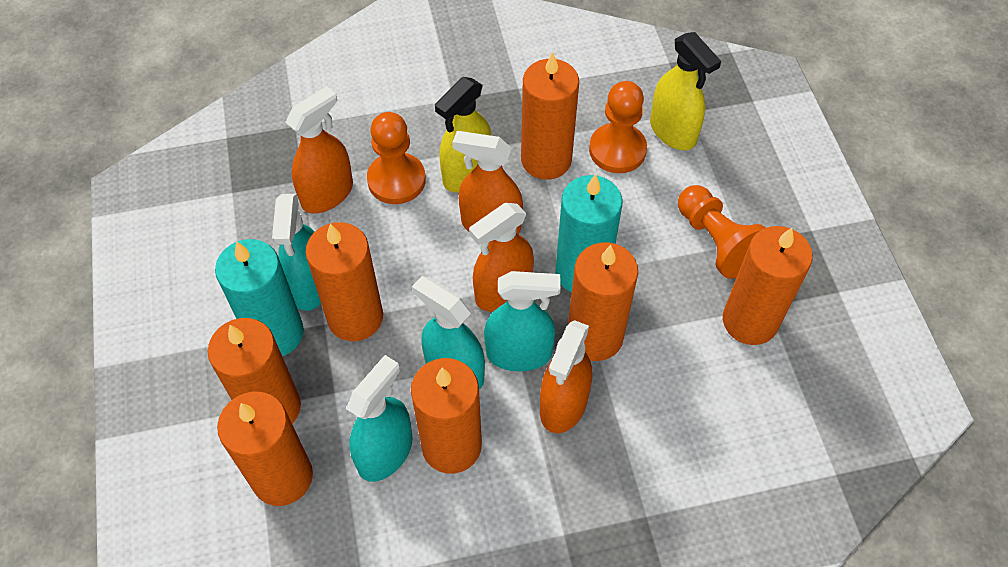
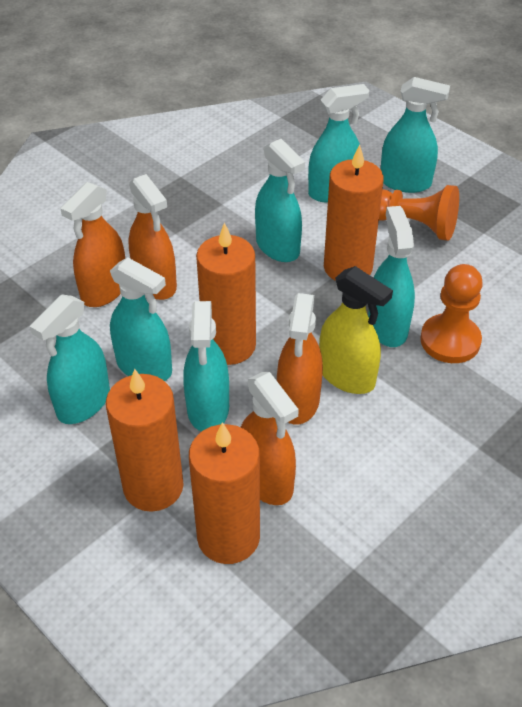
orange candle: 7 -> 4
orange pawn: 3 -> 2
turquoise candle: 2 -> 0
turquoise spray bottle: 4 -> 7
yellow spray bottle: 2 -> 1

